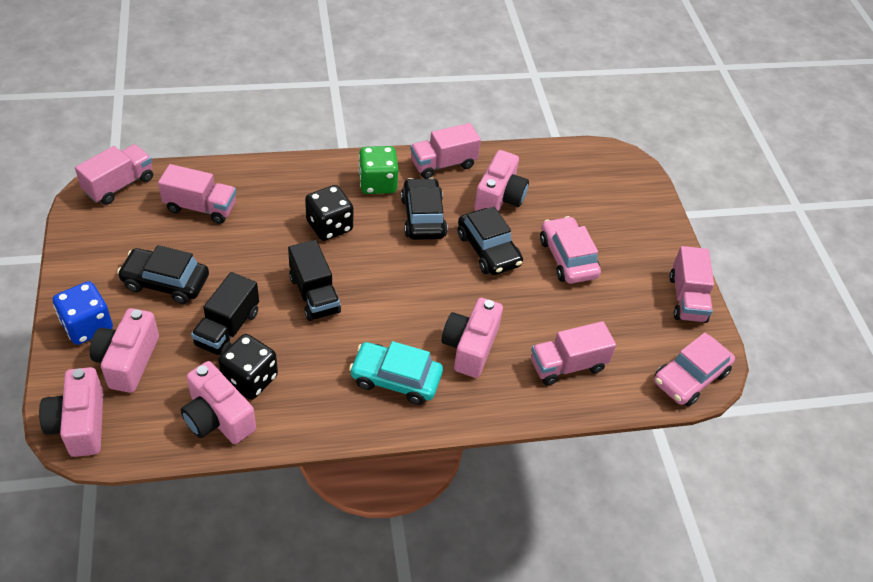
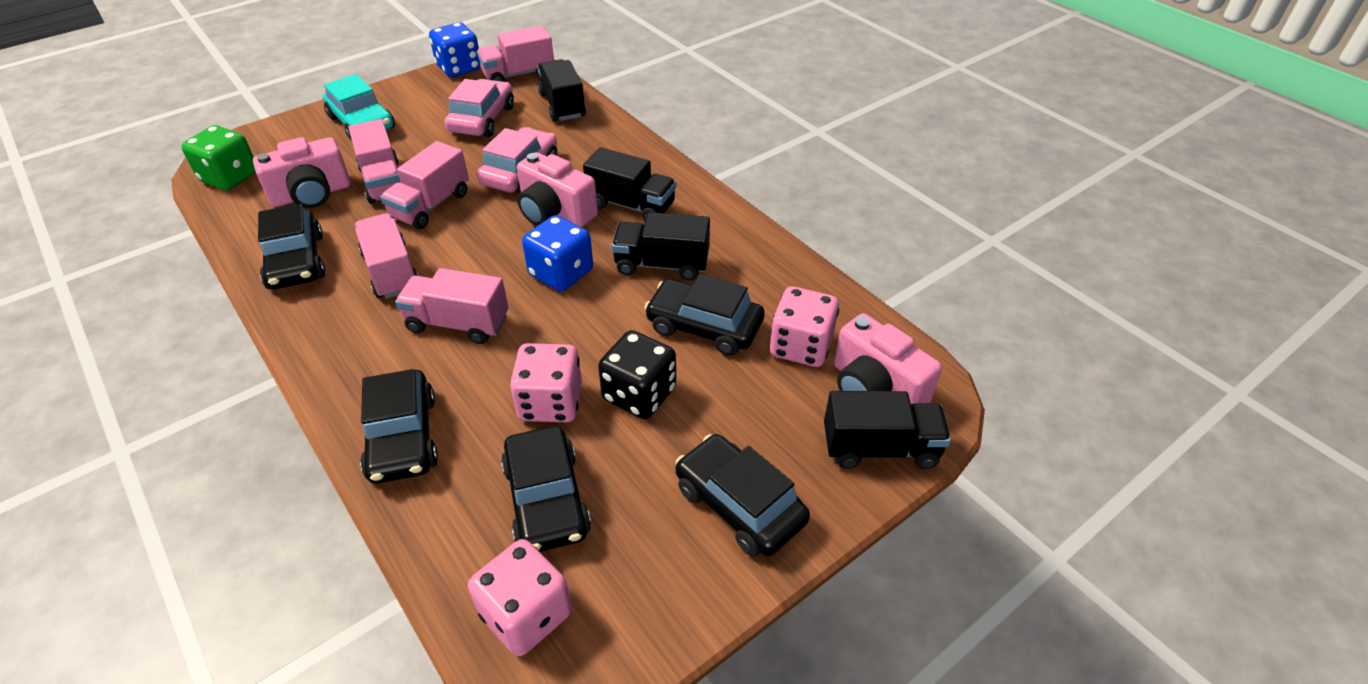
black car: 3 -> 5
black dice: 2 -> 1
black truck: 2 -> 4
blue dice: 1 -> 2
pink camera: 5 -> 3
pink dice: 0 -> 3

